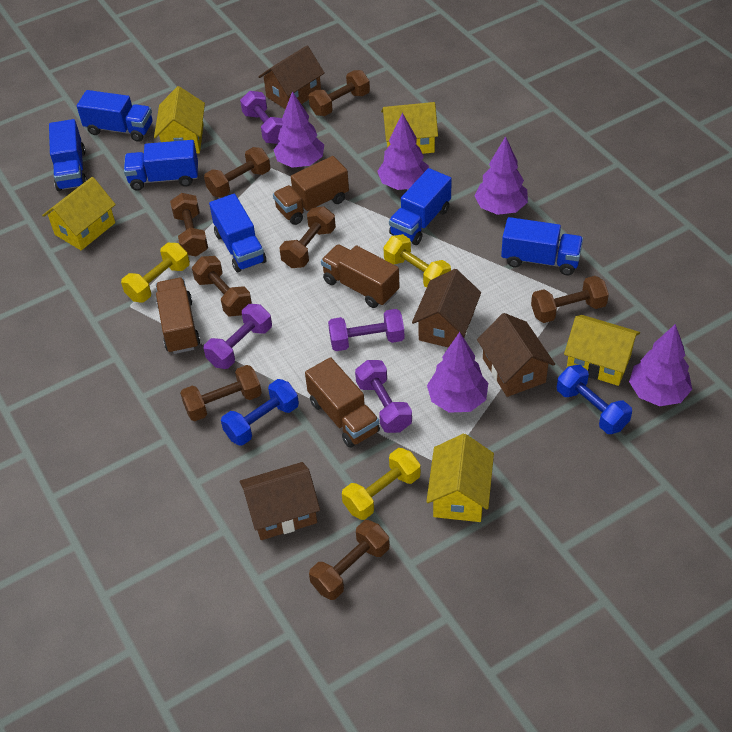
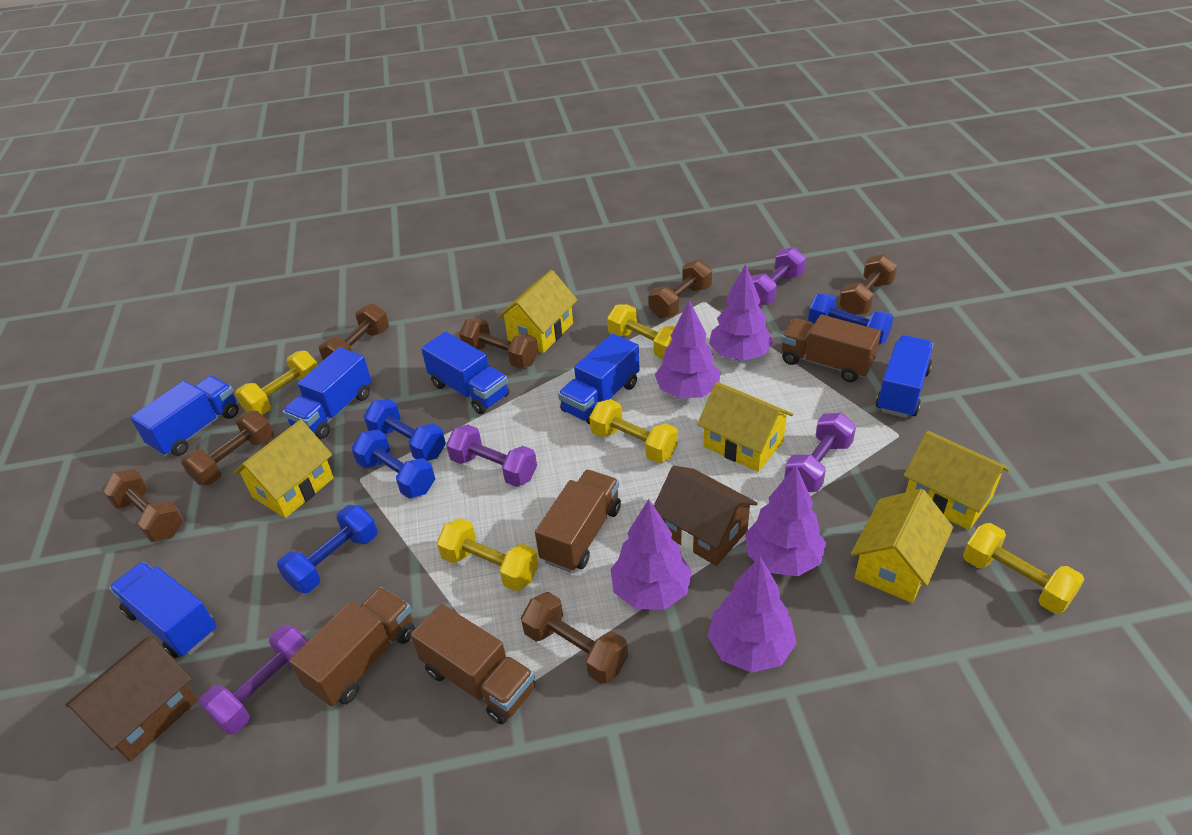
blue dumbbell: 2 -> 4
brown dumbbell: 8 -> 7
brown house: 4 -> 2
yellow dumbbell: 3 -> 5

